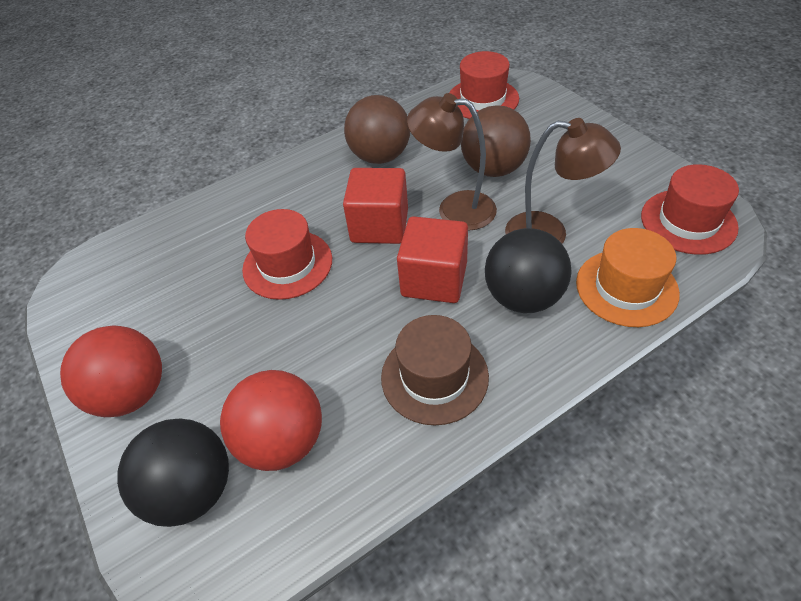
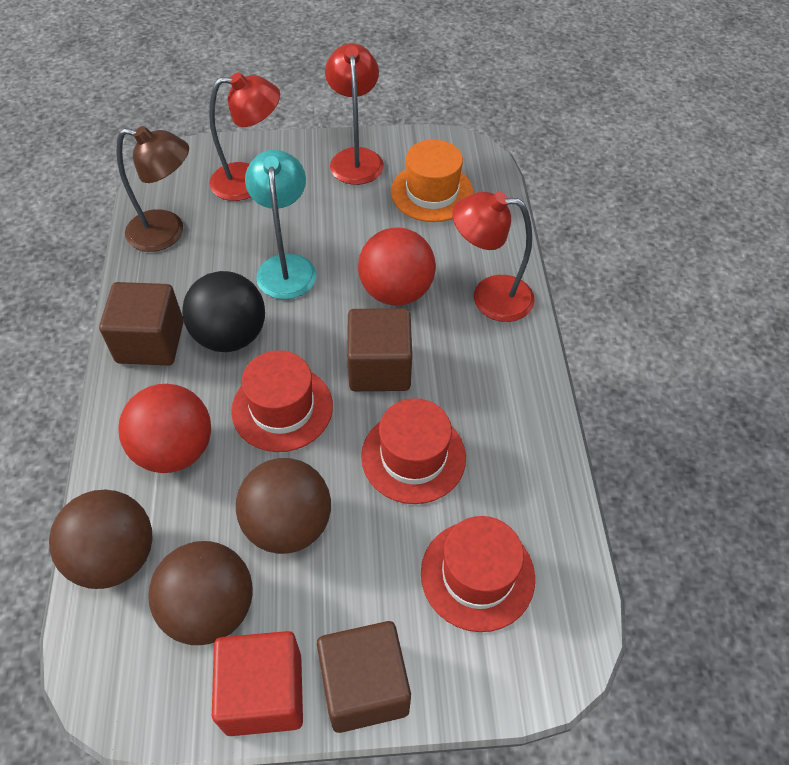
black ball: 2 -> 1
brown ball: 2 -> 3
brown cube: 0 -> 3
brown hat: 1 -> 0
brown lamp: 2 -> 1
red cube: 2 -> 1
red lamp: 0 -> 3
turquoise lamp: 0 -> 1

